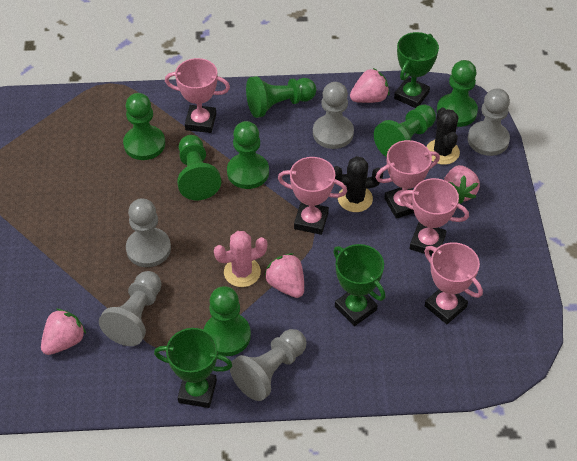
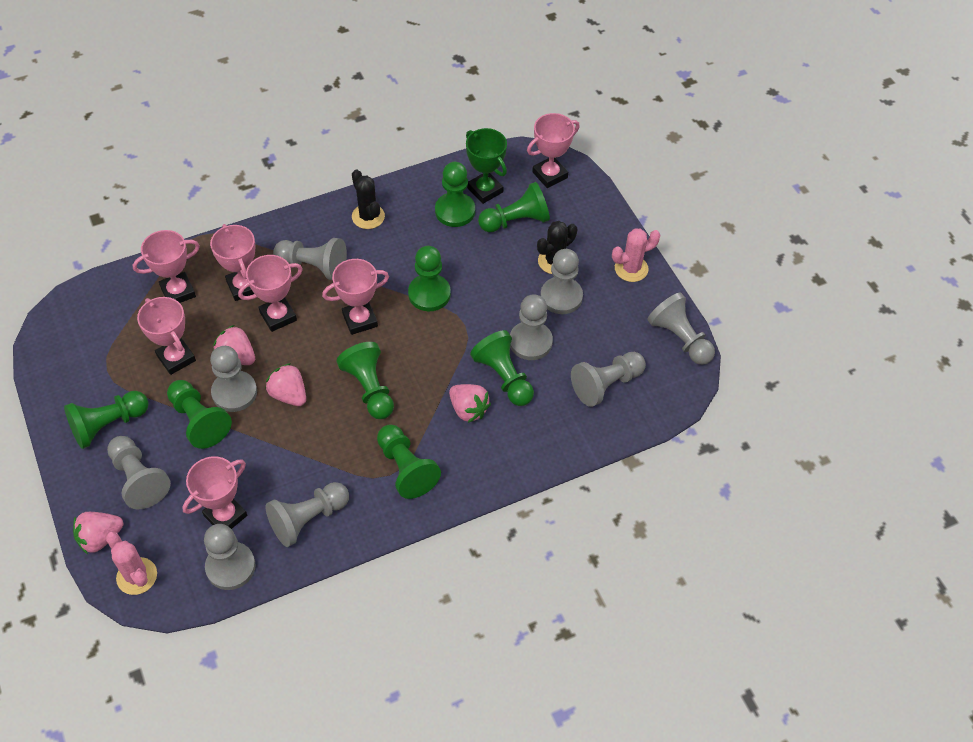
green pawn: 7 -> 8
green trophy: 3 -> 1
grey pawn: 5 -> 9
pink cactus: 1 -> 2
pink trophy: 5 -> 7

